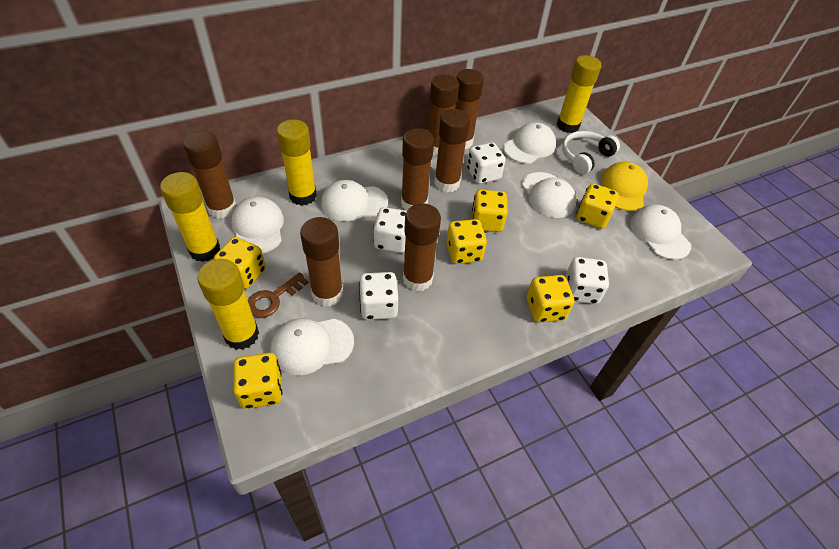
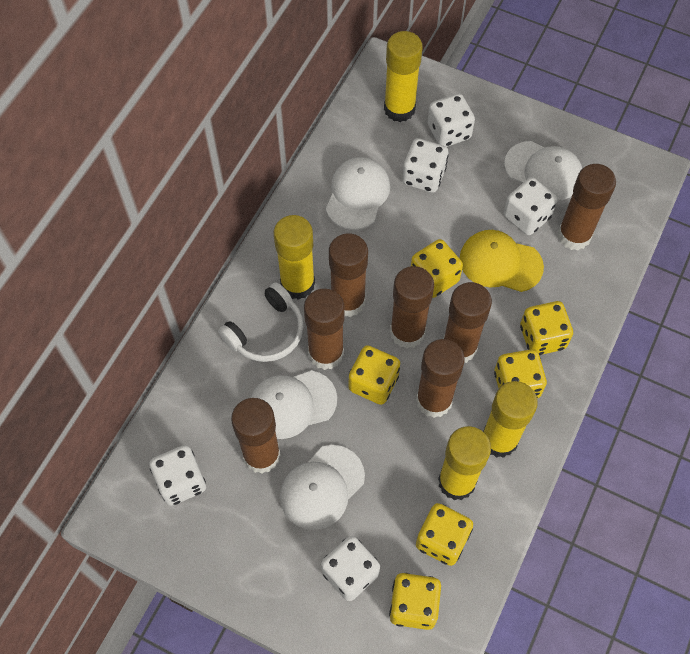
brown key: 1 -> 0
white cap: 6 -> 4
white dice: 4 -> 5

